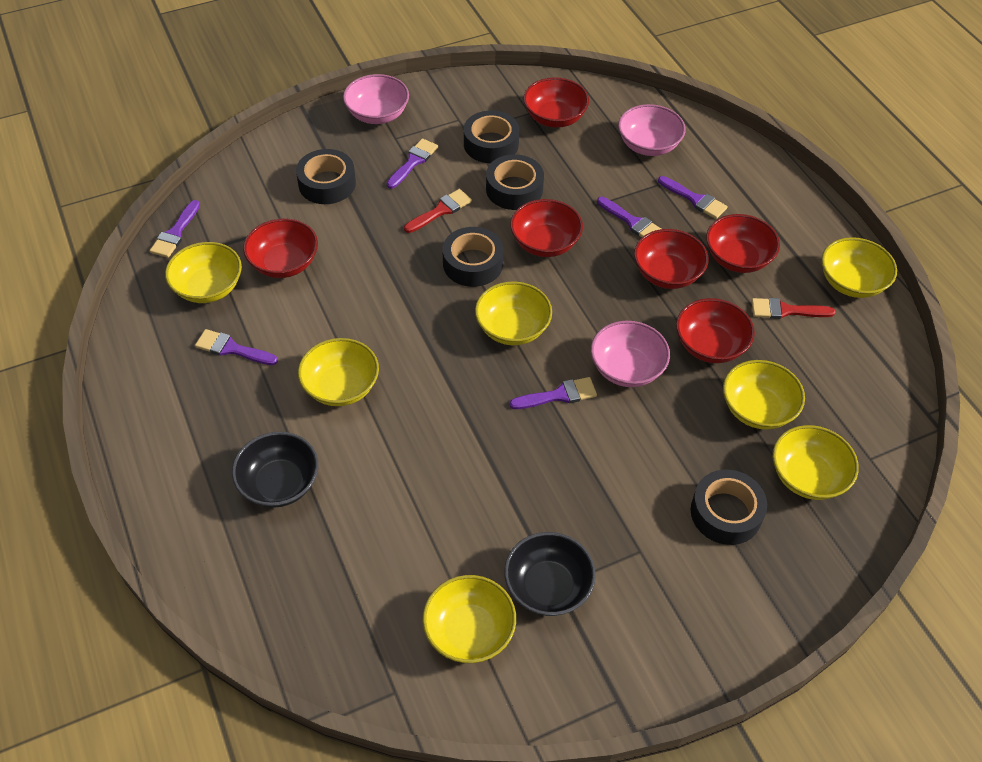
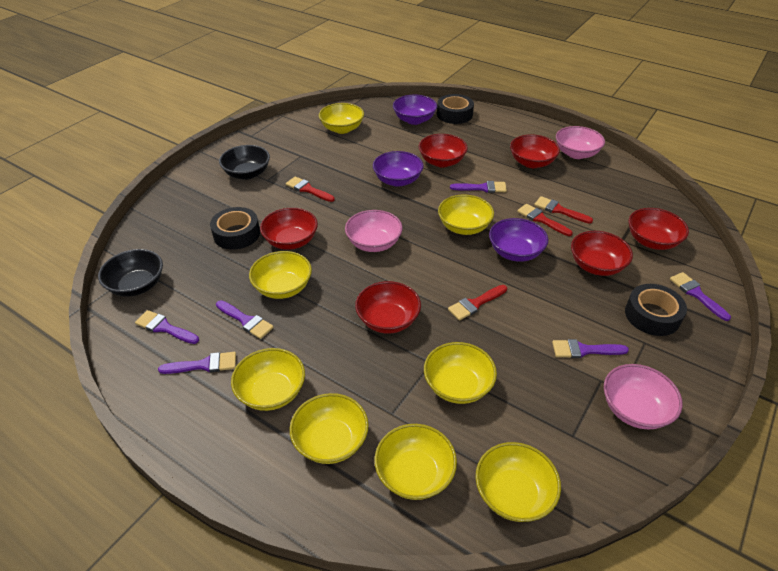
black tape: 5 -> 3
purple bowl: 0 -> 3
red brush: 2 -> 4
yellow bowl: 7 -> 8

